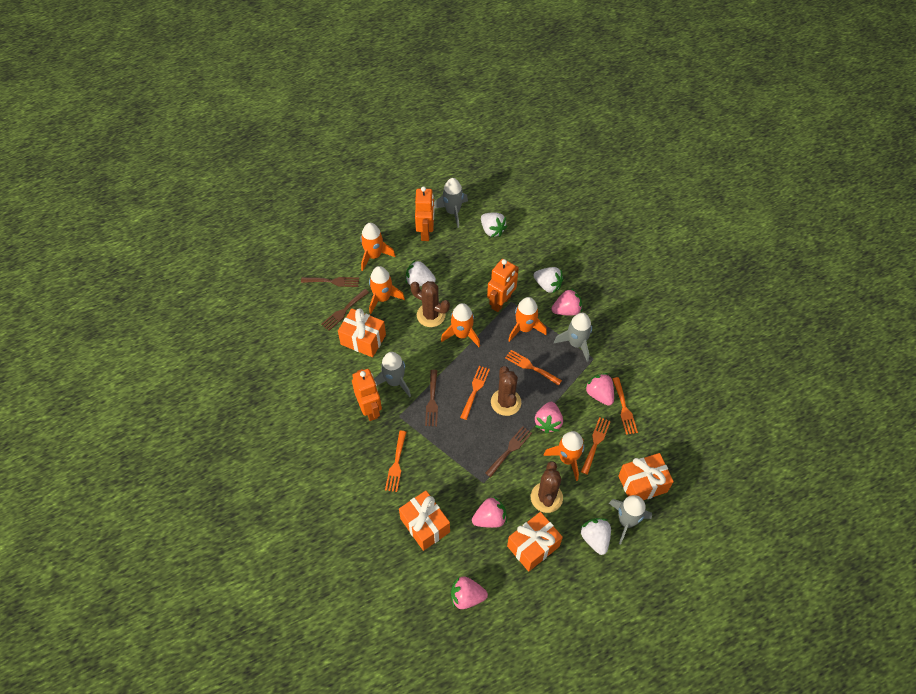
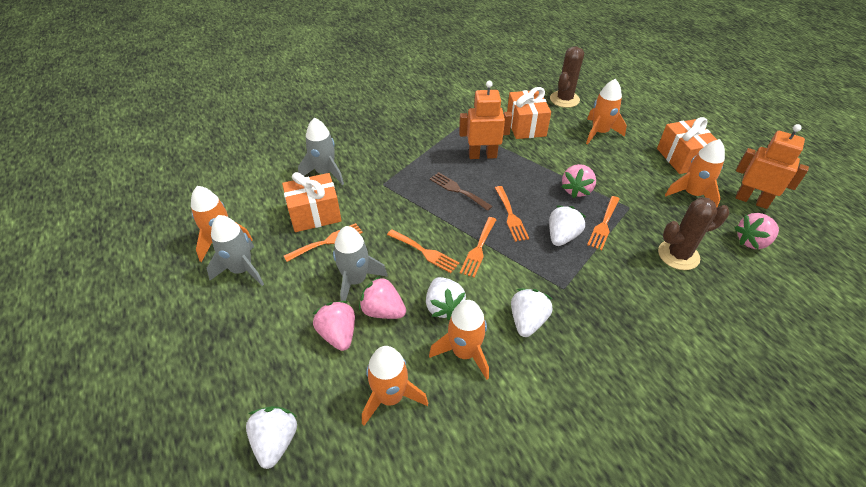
brown cactus: 3 -> 2
brown fork: 4 -> 1
grey rocket: 4 -> 3
orange gift: 4 -> 3
orange robot: 3 -> 2
pink strawberry: 5 -> 4

